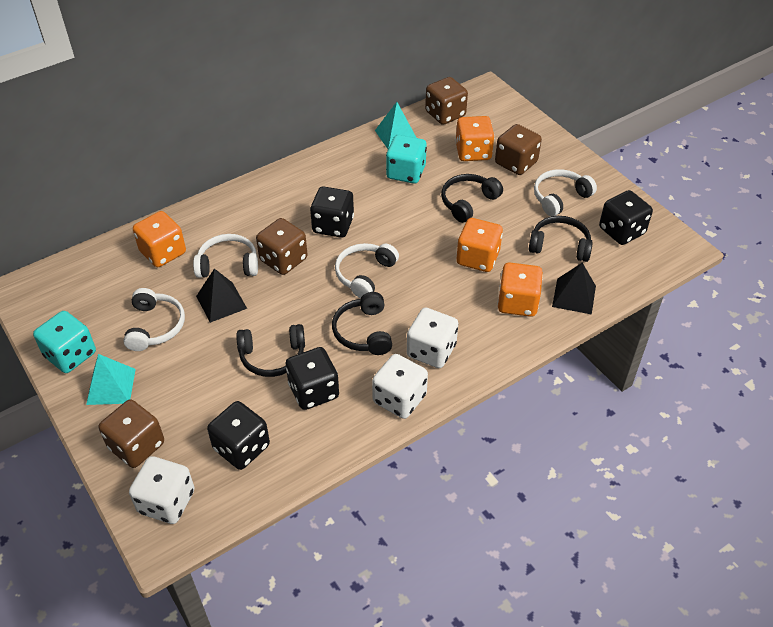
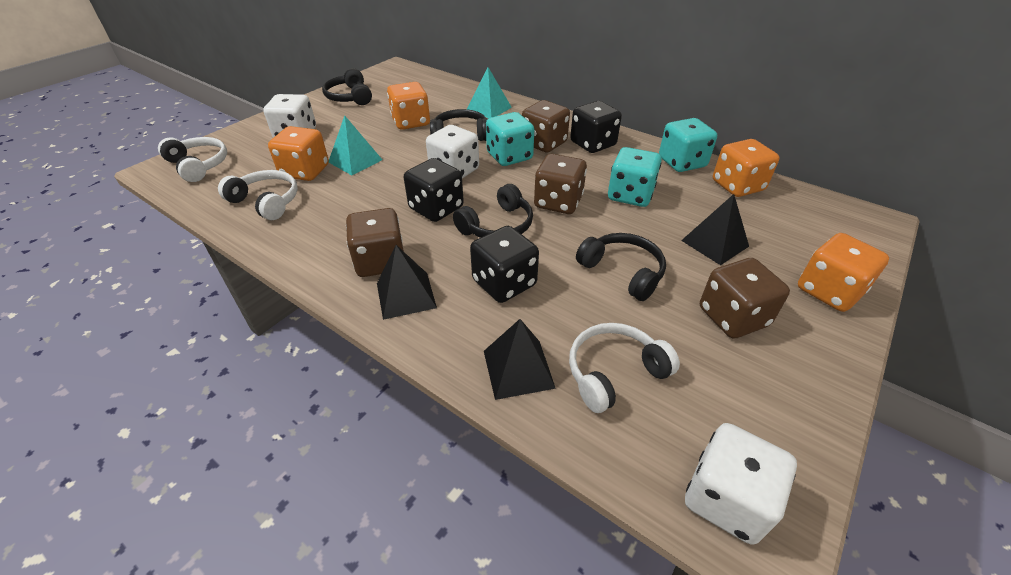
black dice: 4 -> 3
black pyramid: 2 -> 3
turquoise dice: 2 -> 3
white headphones: 4 -> 3

